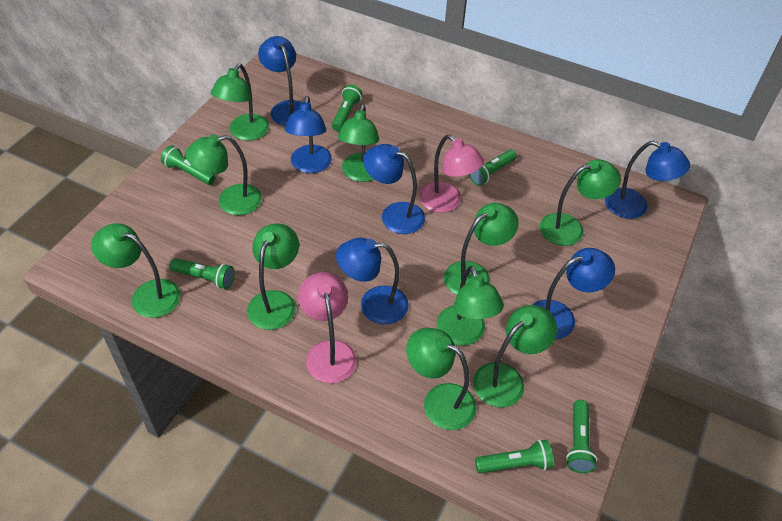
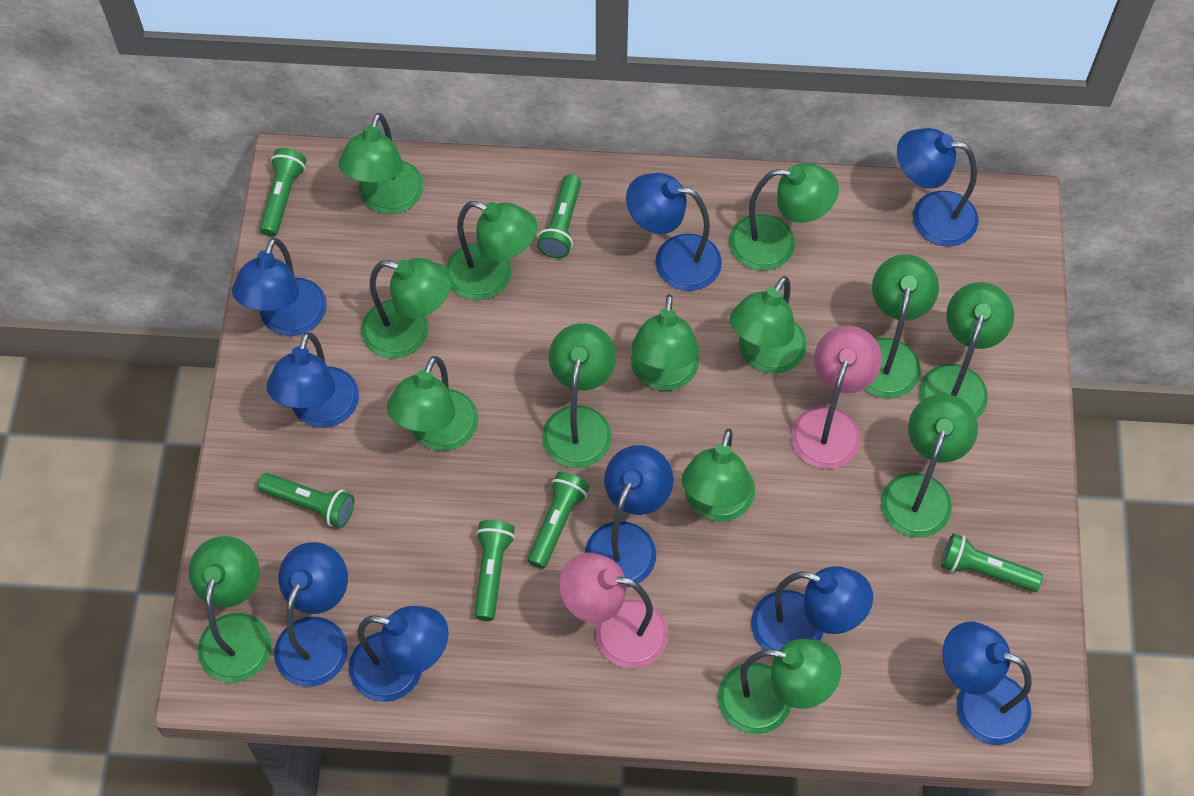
blue lamp: 6 -> 9
green lamp: 10 -> 14

